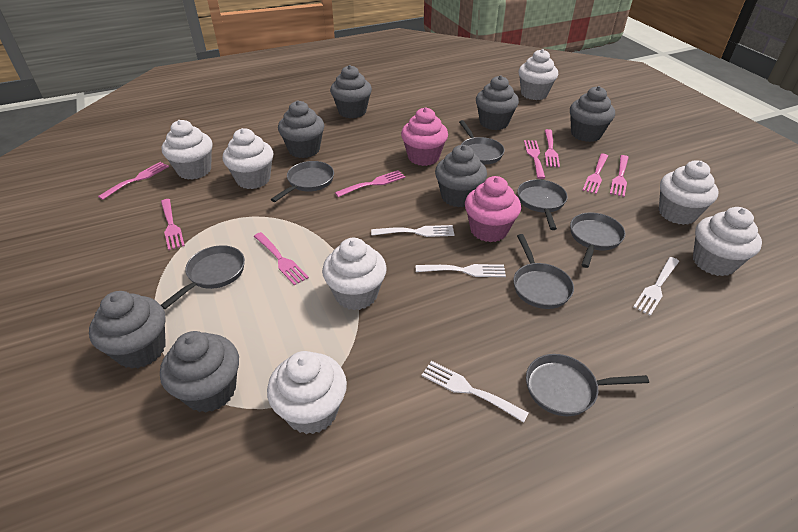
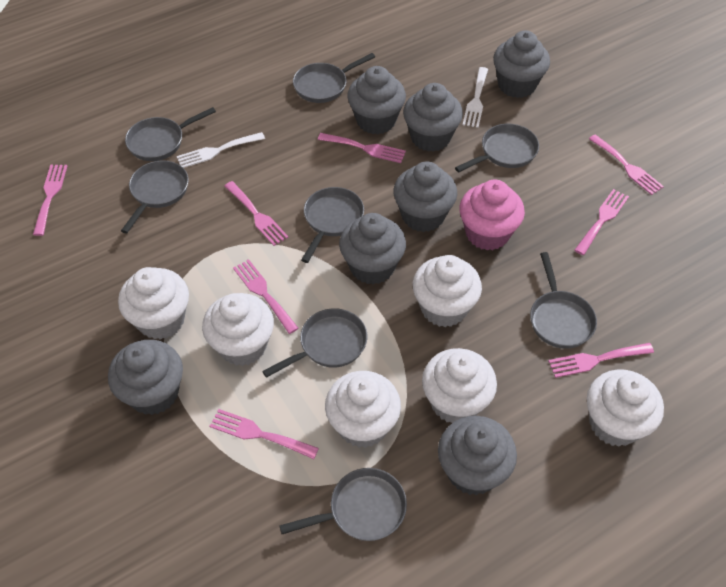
grey pan: 7 -> 8
pink cupcake: 2 -> 1
white cupcake: 7 -> 6
white fork: 4 -> 2

